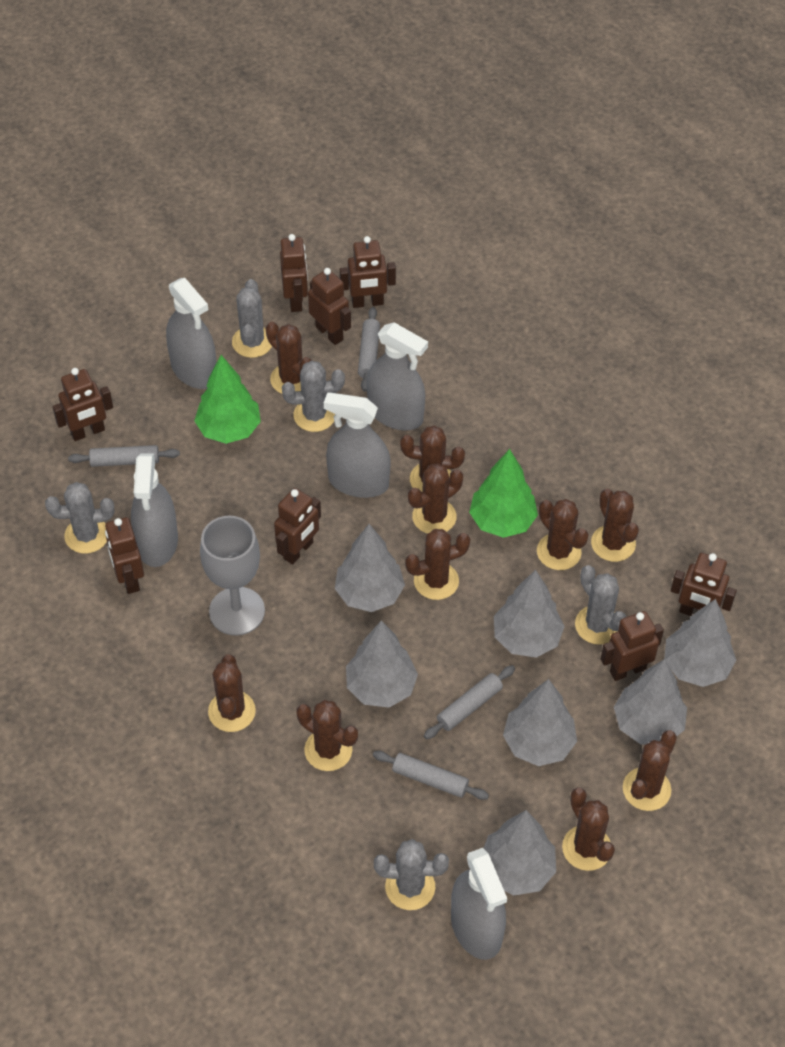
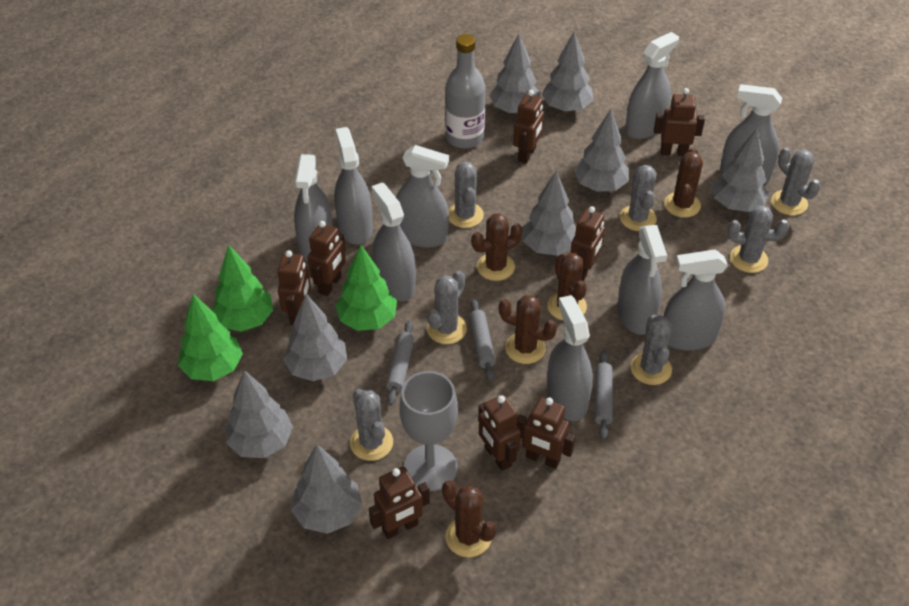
brown cactus: 10 -> 5
green tree: 2 -> 3
grey bottle: 0 -> 1
grey cactus: 5 -> 7
grey rolling pin: 4 -> 3
grey spray bottle: 5 -> 9
grey tree: 7 -> 8

